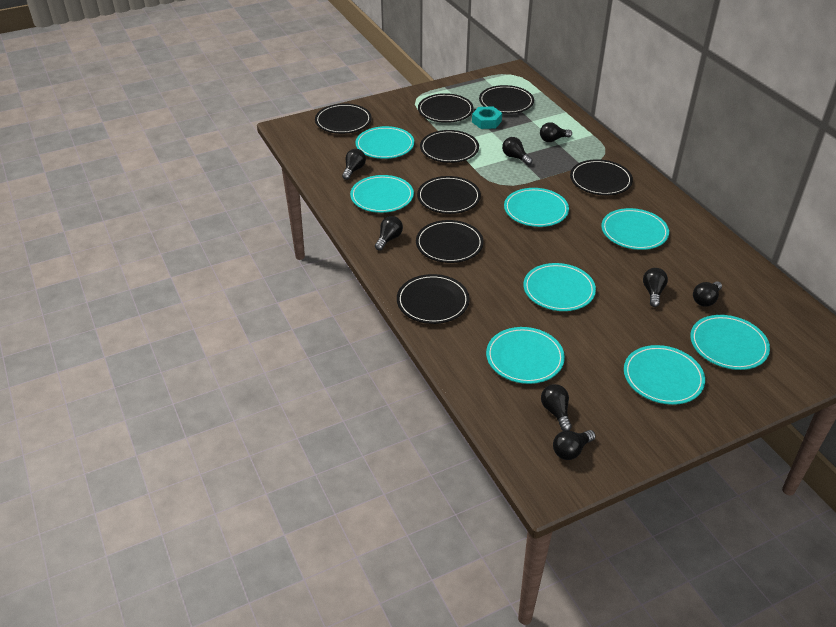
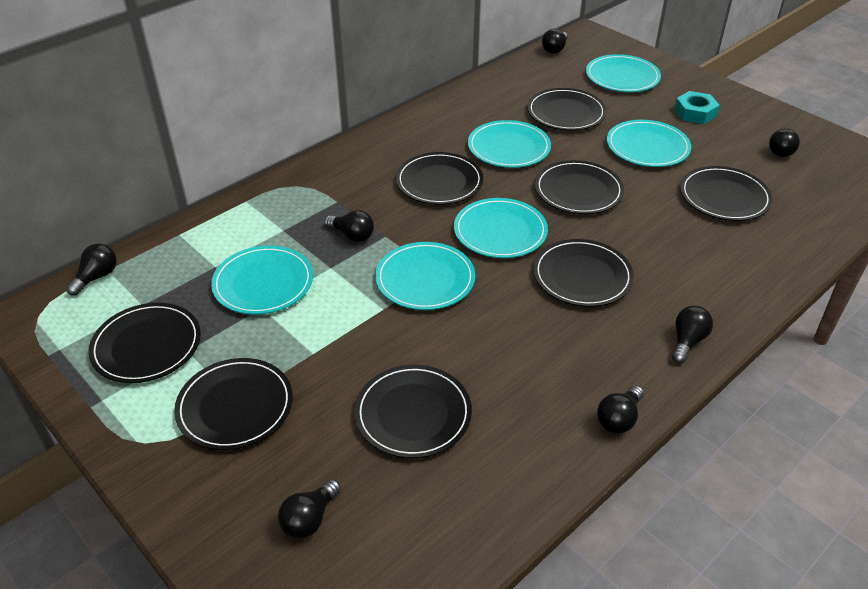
black light bulb: 8 -> 7
turquoise plate: 8 -> 6

